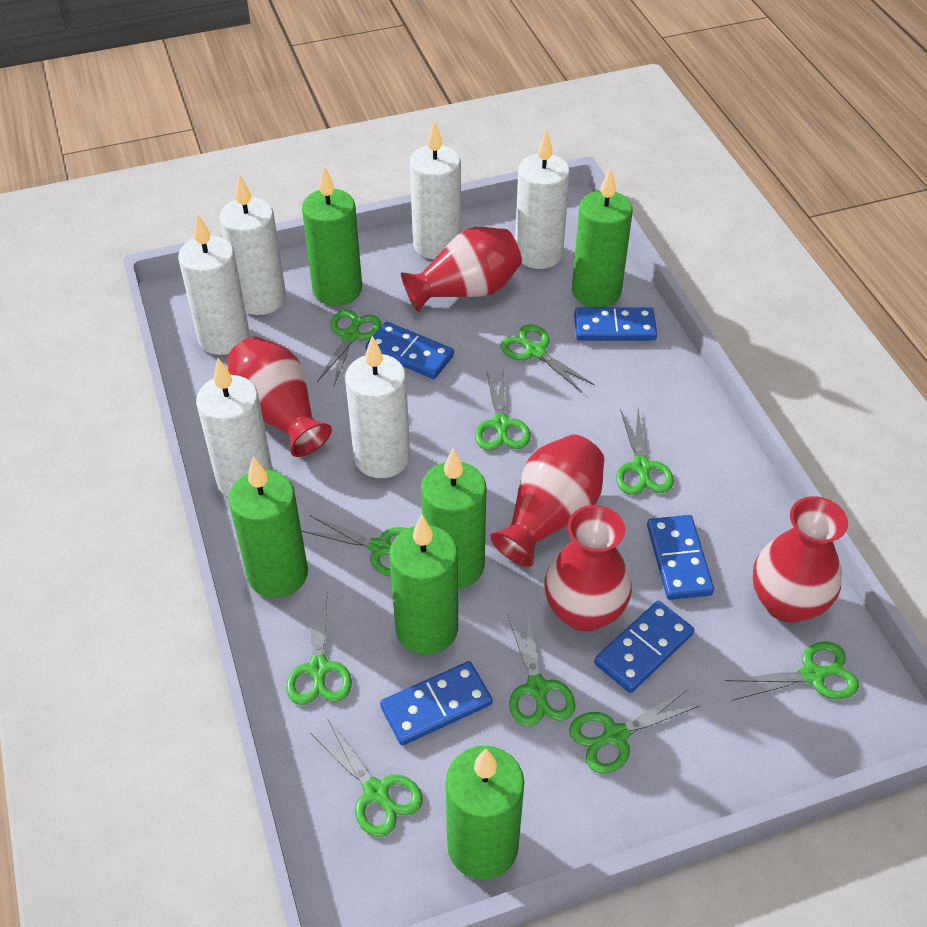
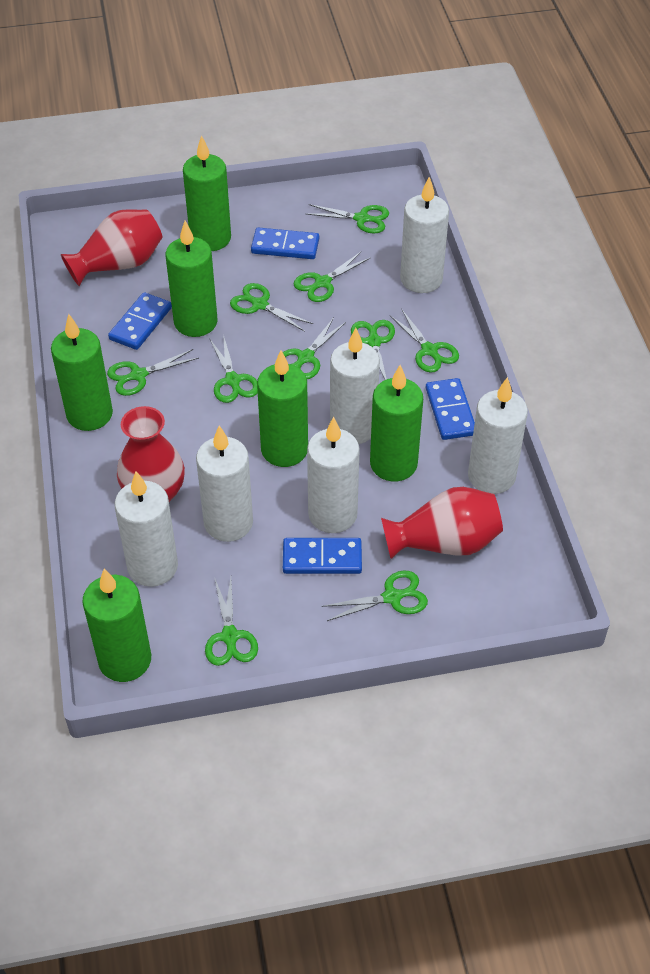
blue domino: 5 -> 4
red vase: 5 -> 3

